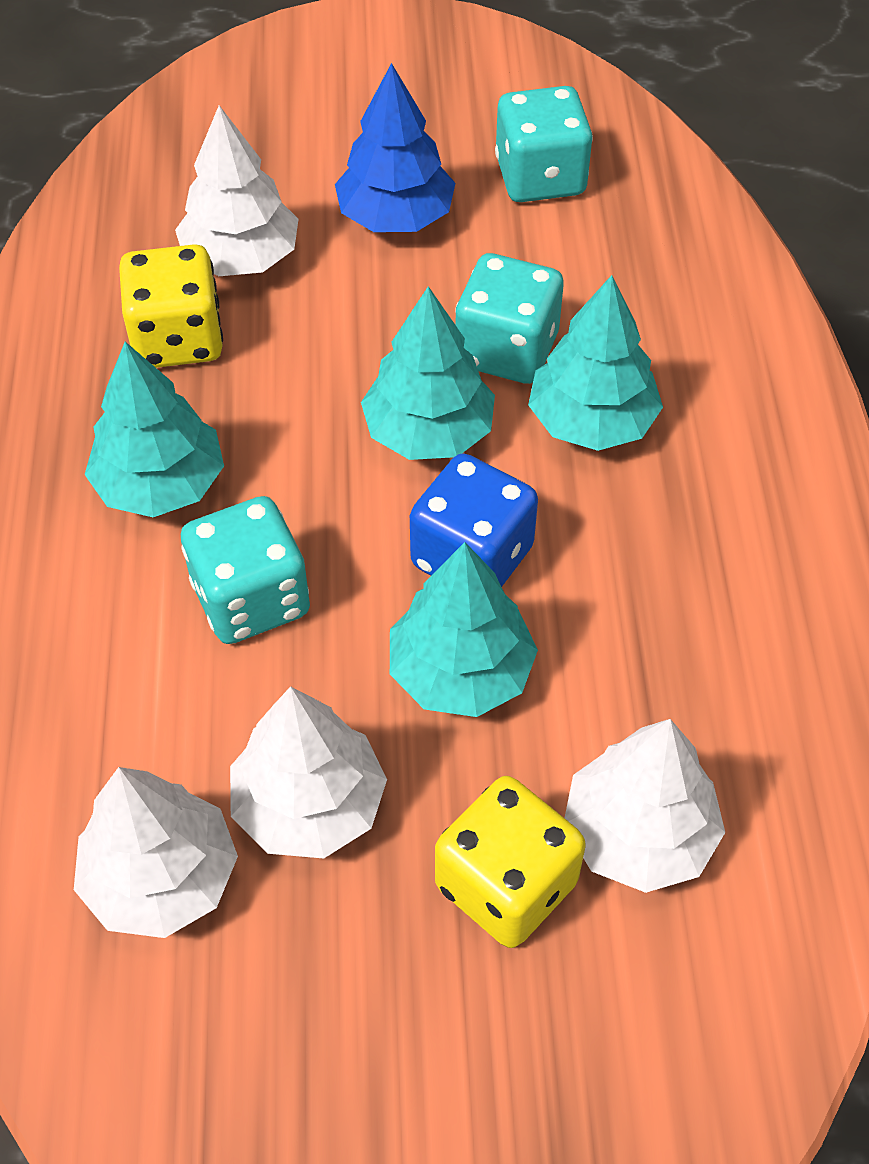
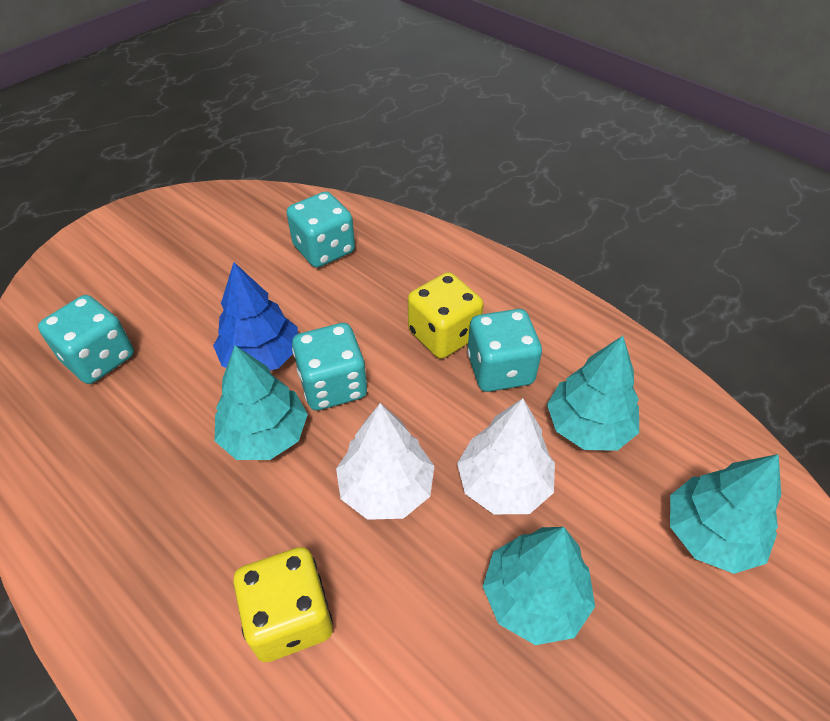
blue dice: 1 -> 0
turquoise dice: 3 -> 4
white tree: 4 -> 2

